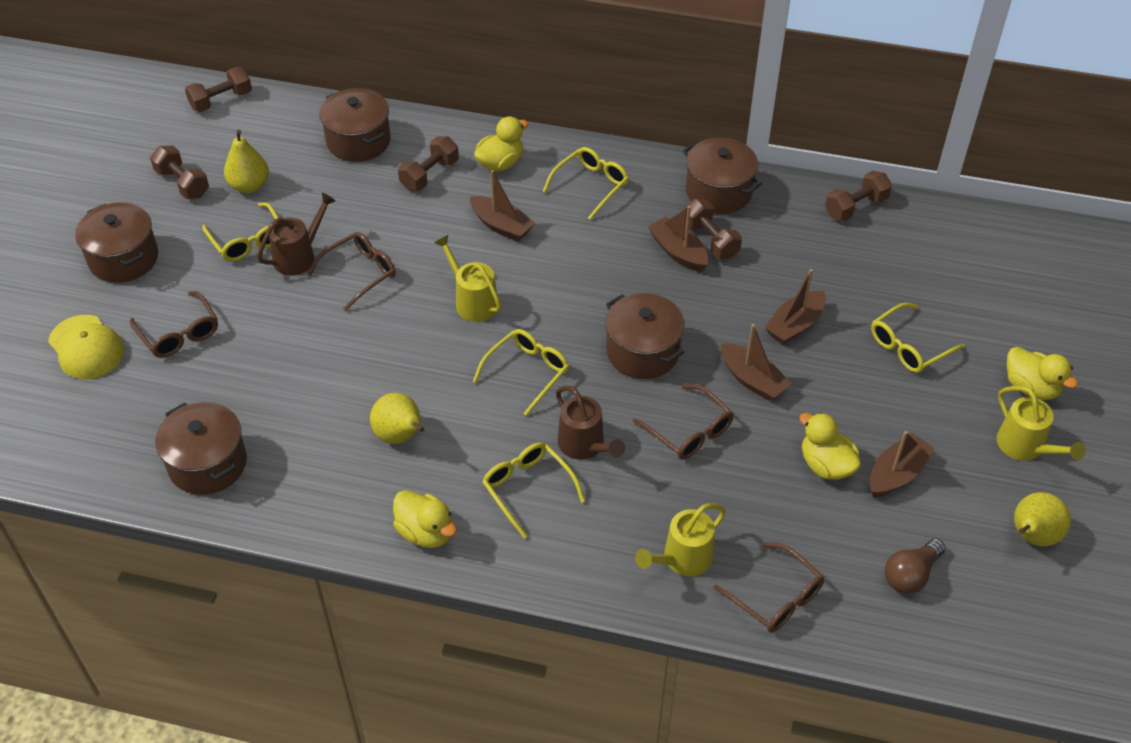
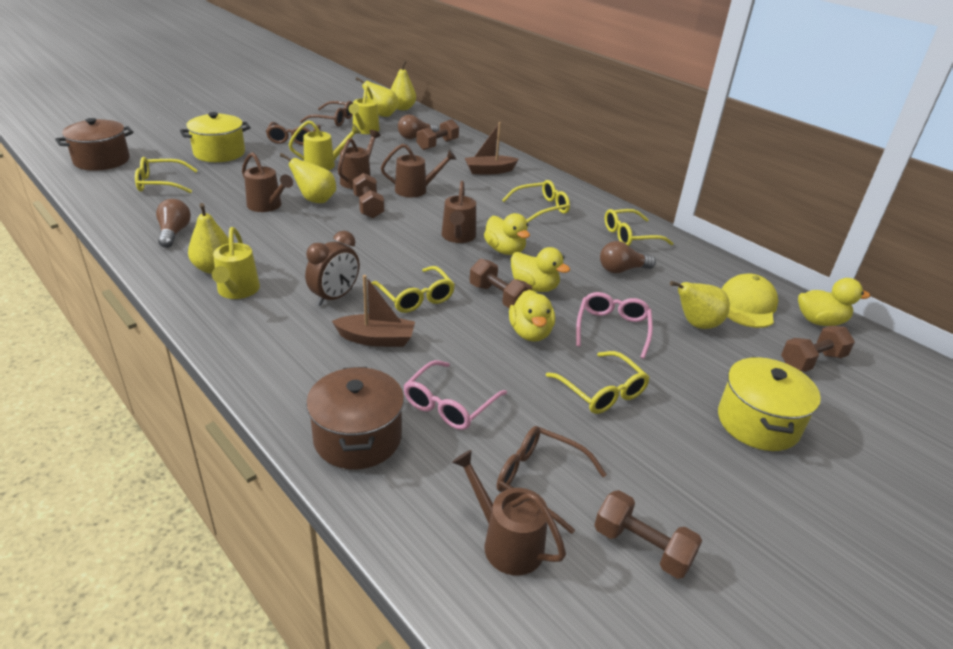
brown boat: 5 -> 2
brown clock: 0 -> 1
brown glasses: 4 -> 3
brown light bulb: 1 -> 3
brown pot: 5 -> 2
brown watering can: 2 -> 5
pink glasses: 0 -> 2
yellow pear: 3 -> 5
yellow pot: 0 -> 2

